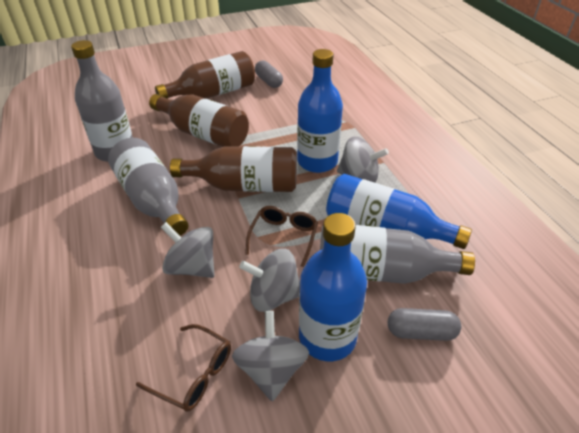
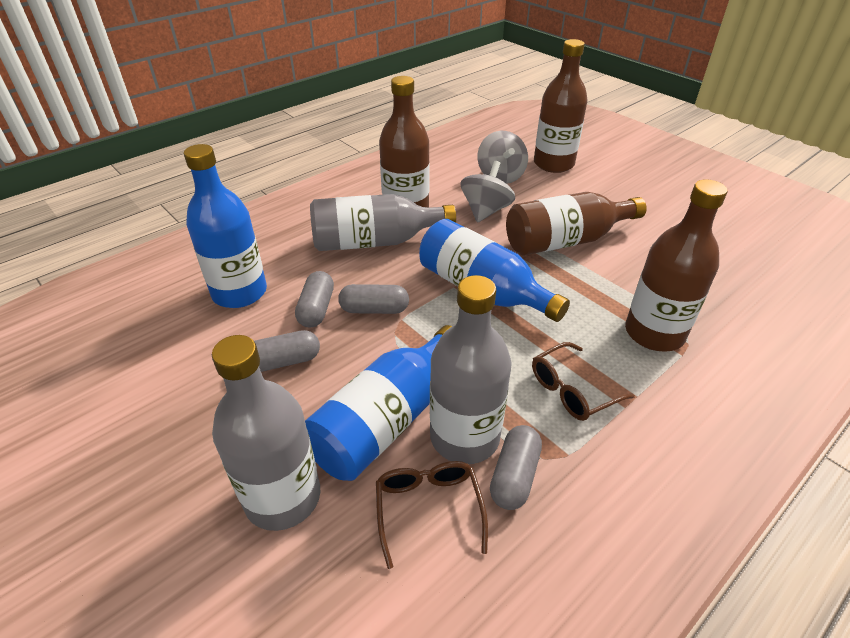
brown bottle: 3 -> 4
grey capsule: 2 -> 4
grey spinning top: 4 -> 2

